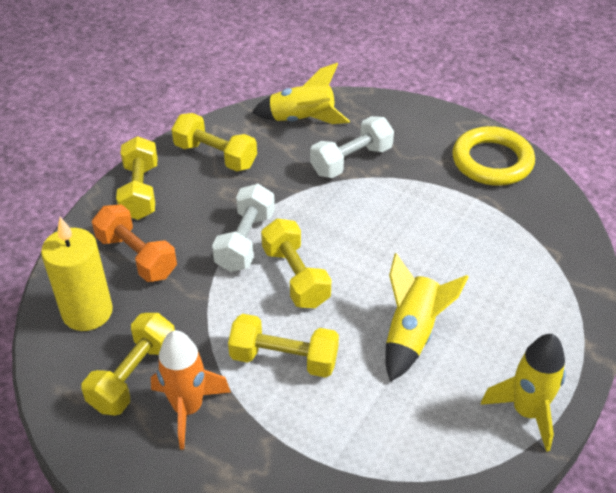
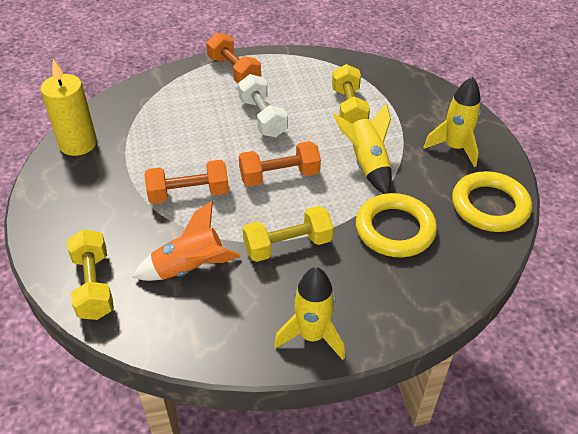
orange dumbbell: 1 -> 3
white dumbbell: 2 -> 1
yellow dumbbell: 5 -> 3
yellow ring: 1 -> 2

